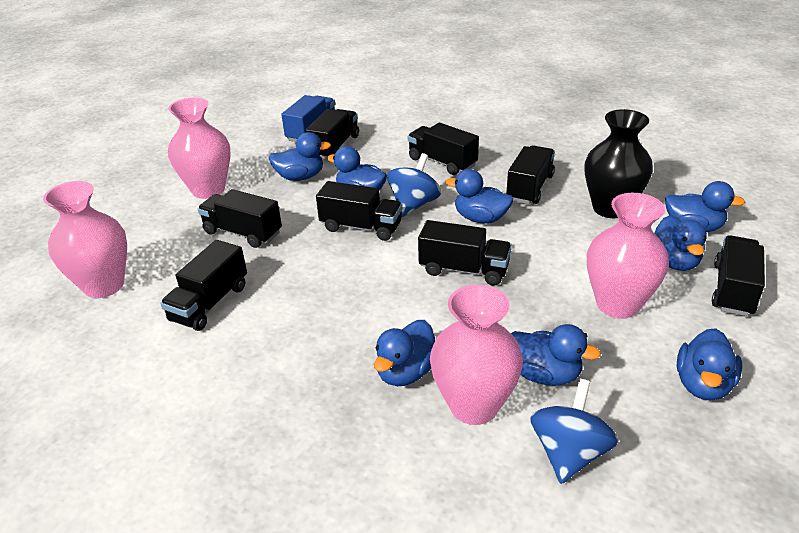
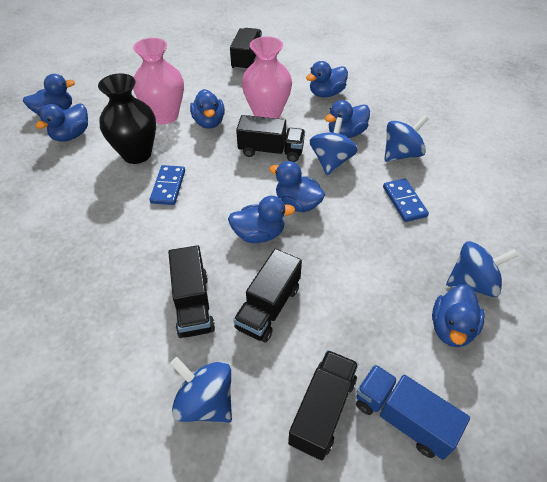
black truck: 8 -> 5
blue domino: 0 -> 2
blue spinning top: 2 -> 4
pink vase: 4 -> 2

